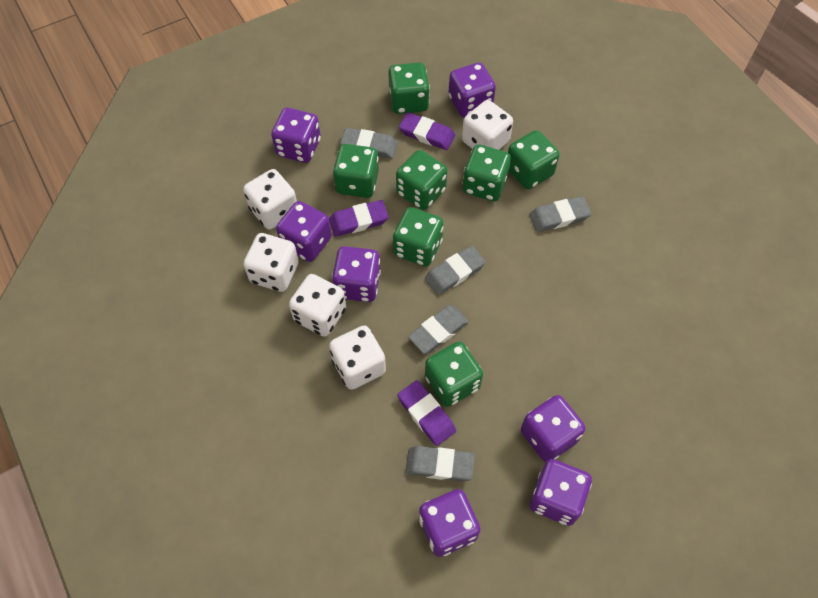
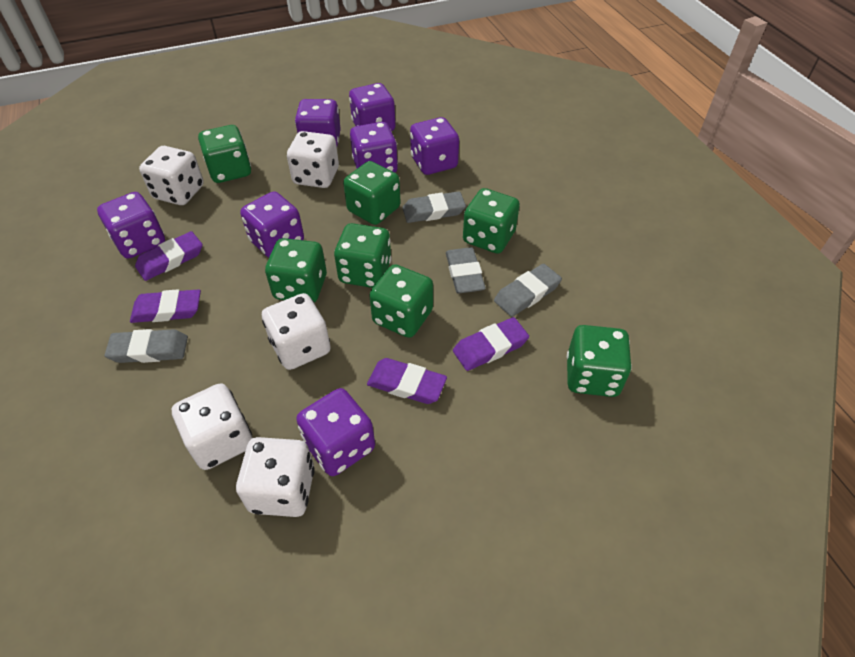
grey eraser: 5 -> 4
purple eraser: 3 -> 4

